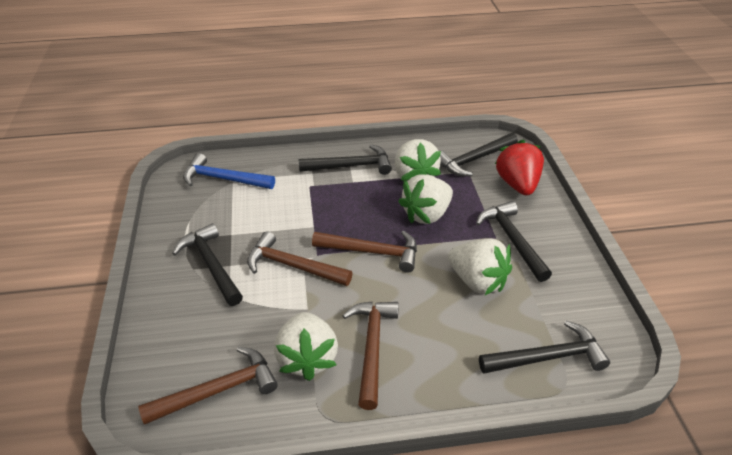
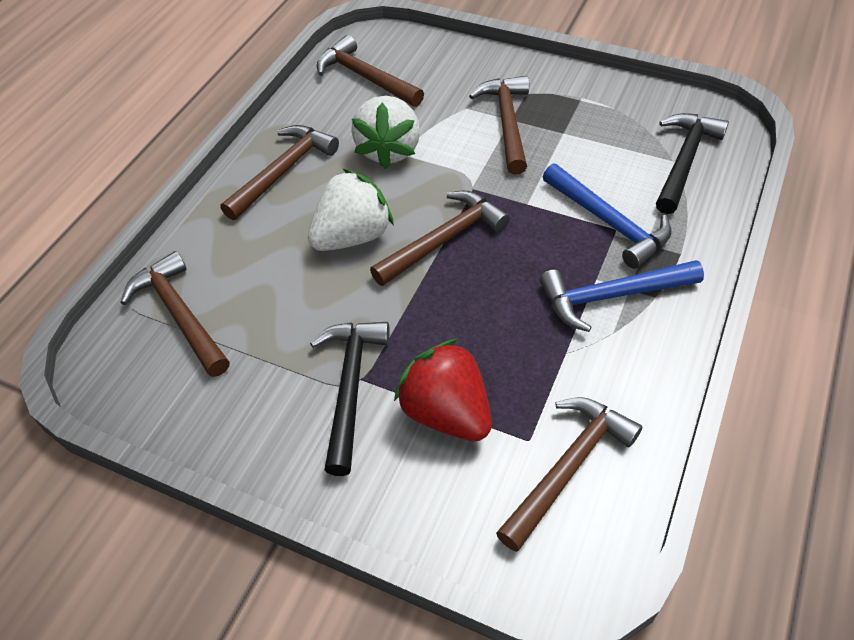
black hammer: 5 -> 2
blue hammer: 1 -> 2
brown hammer: 4 -> 6
white strawberry: 4 -> 2

